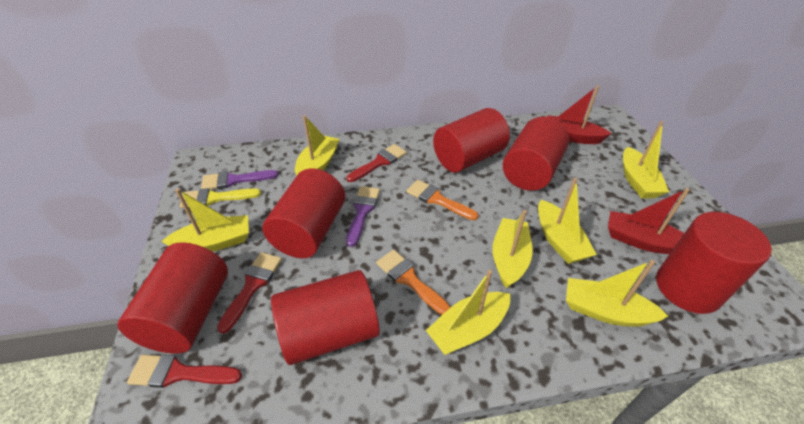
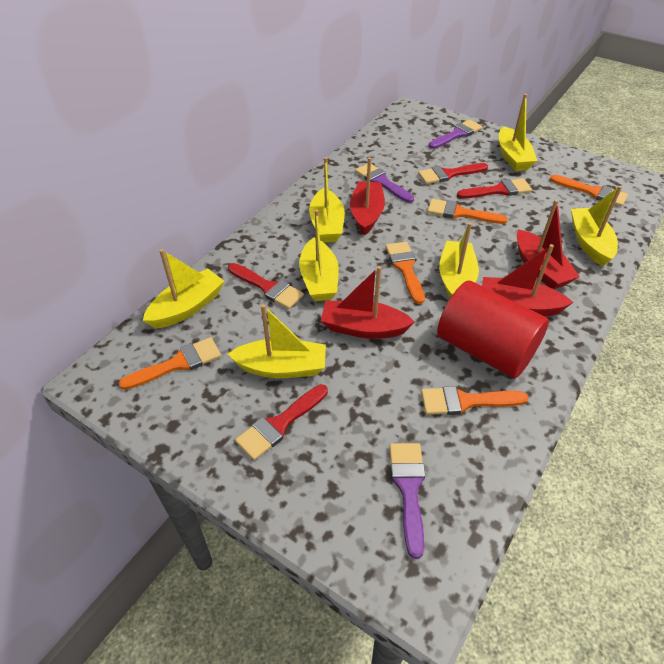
orange brush: 2 -> 5
purple brush: 2 -> 3
red boat: 2 -> 4
red brush: 3 -> 4
red cylinder: 6 -> 1
yellow brush: 1 -> 0

